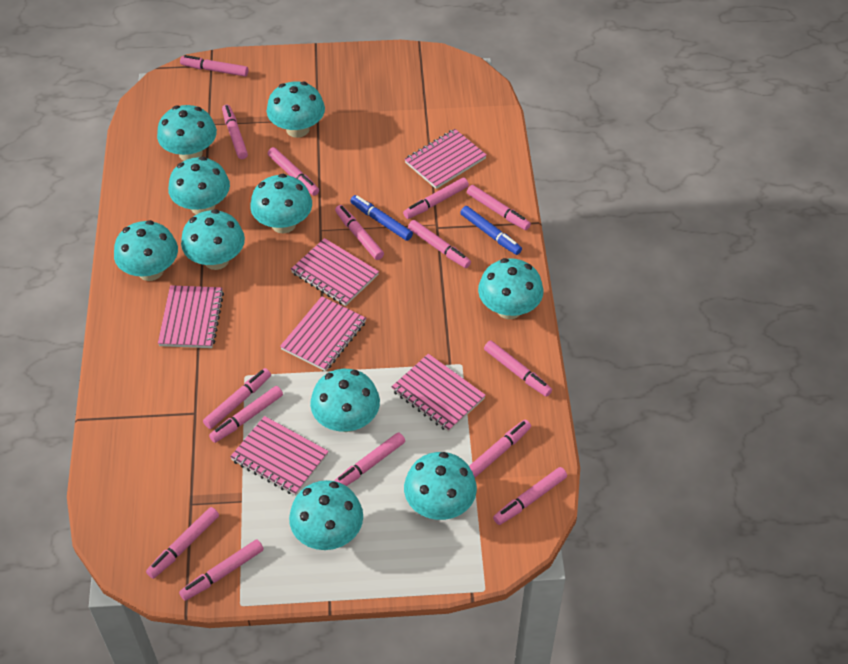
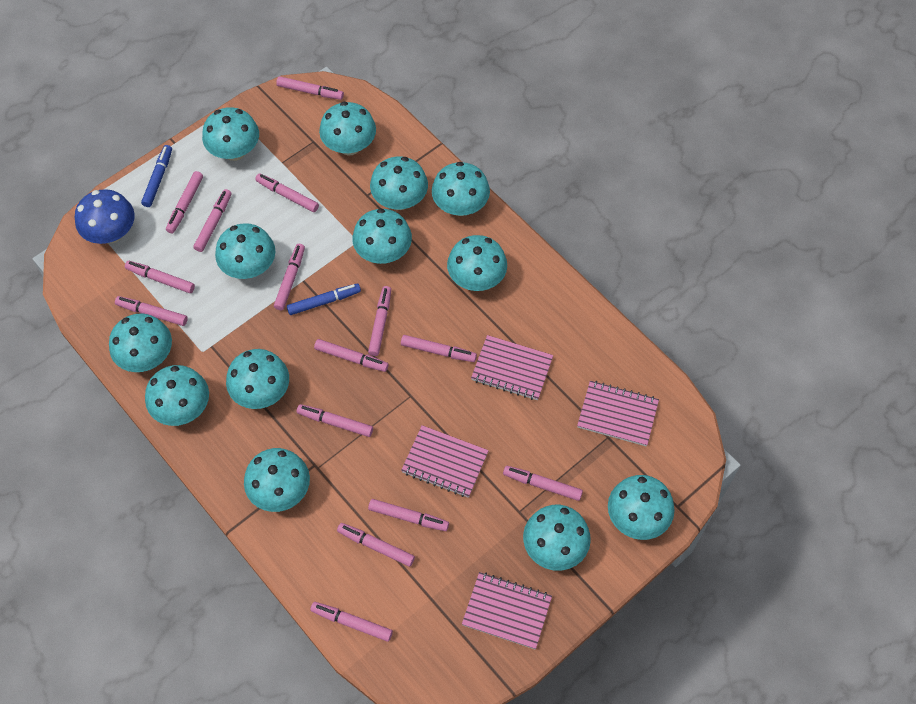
blue mushroom: 0 -> 1
pink notebook: 6 -> 4
turquoise mushroom: 10 -> 13

